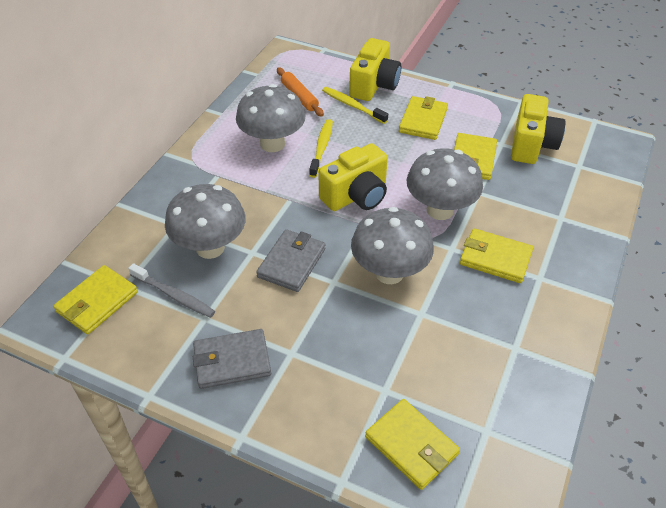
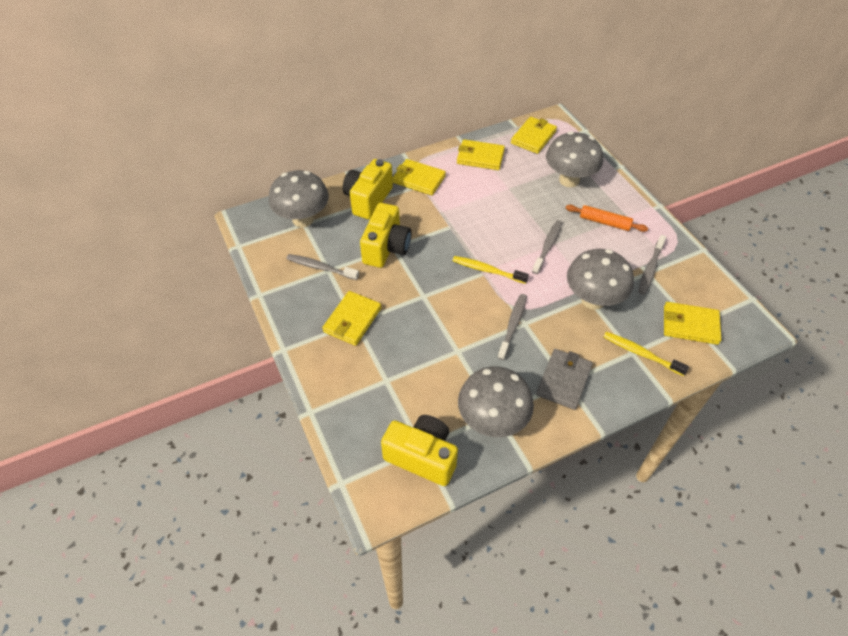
grey toothbrush: 1 -> 4
grey wallet: 2 -> 1

